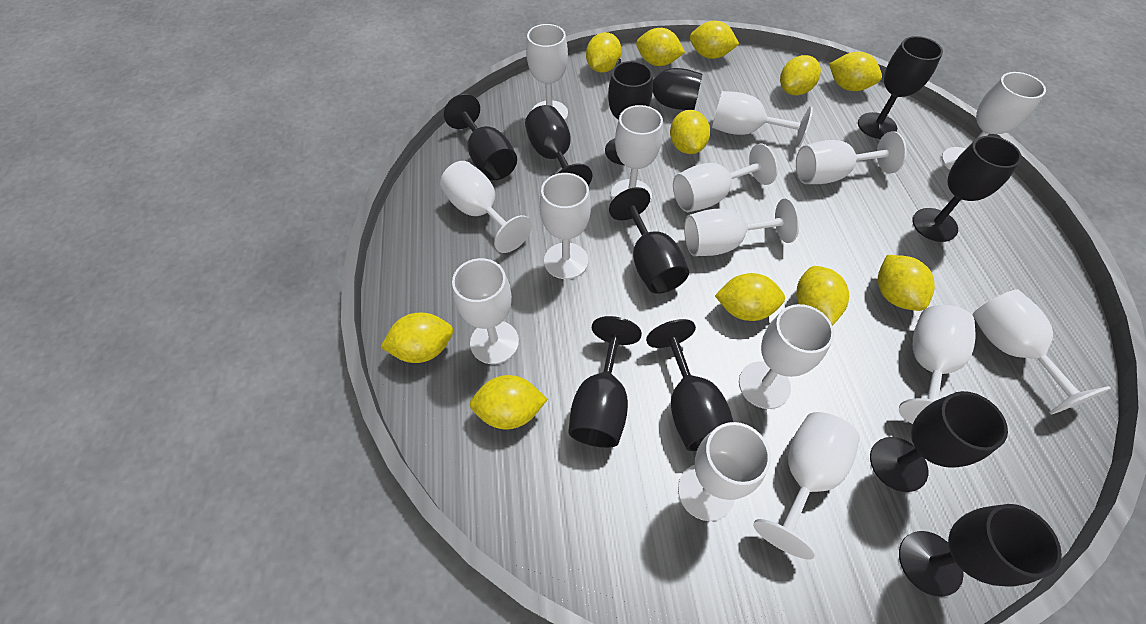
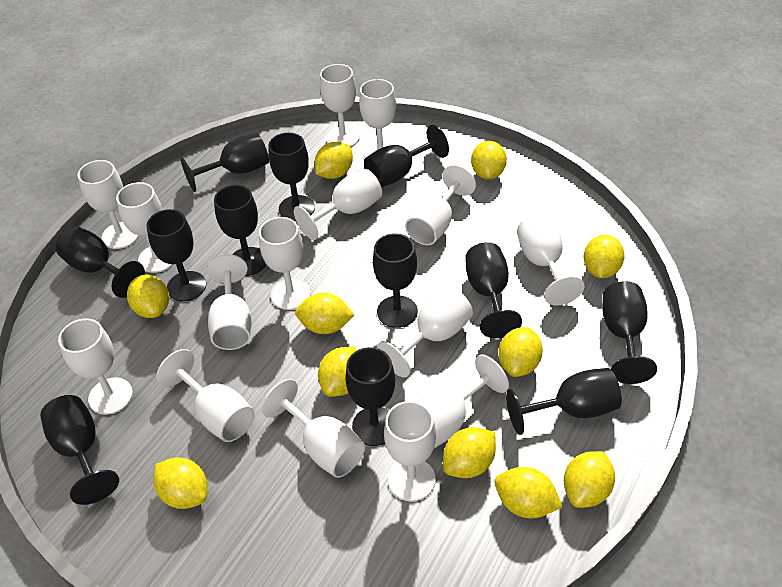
black goblet: 11 -> 12

